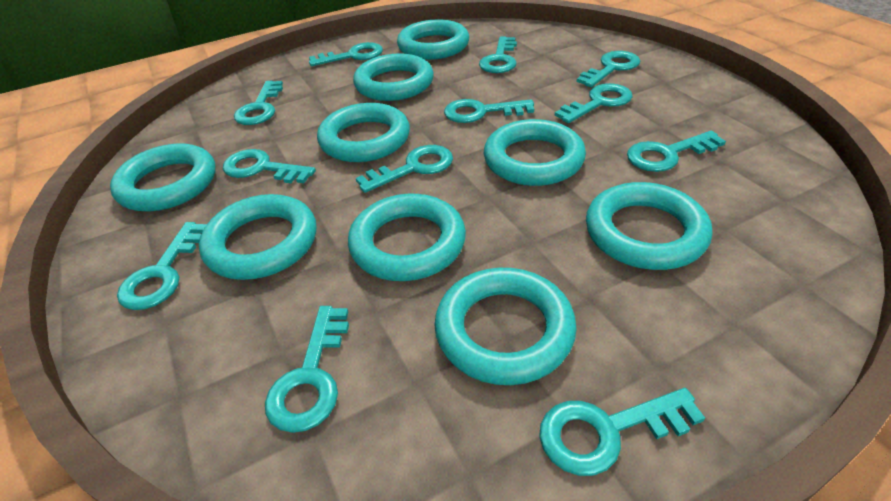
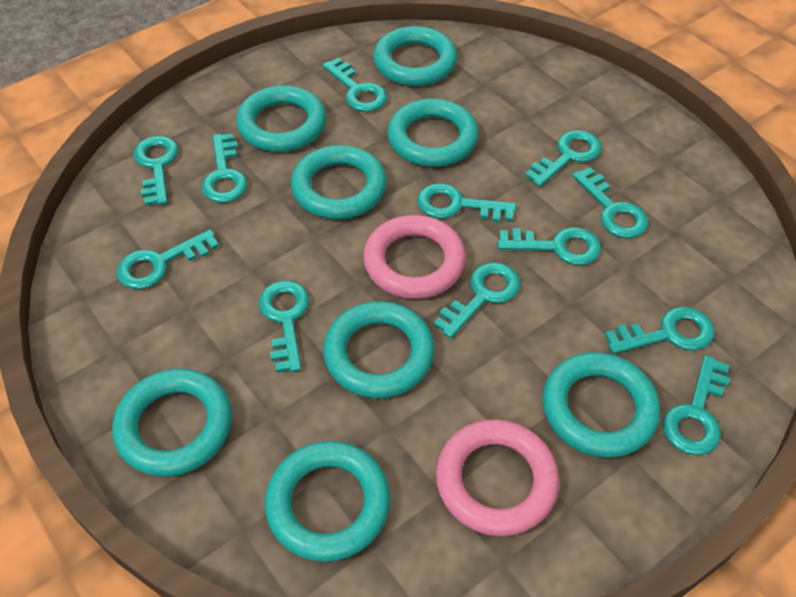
pink ring: 0 -> 2
turquoise ring: 9 -> 8

